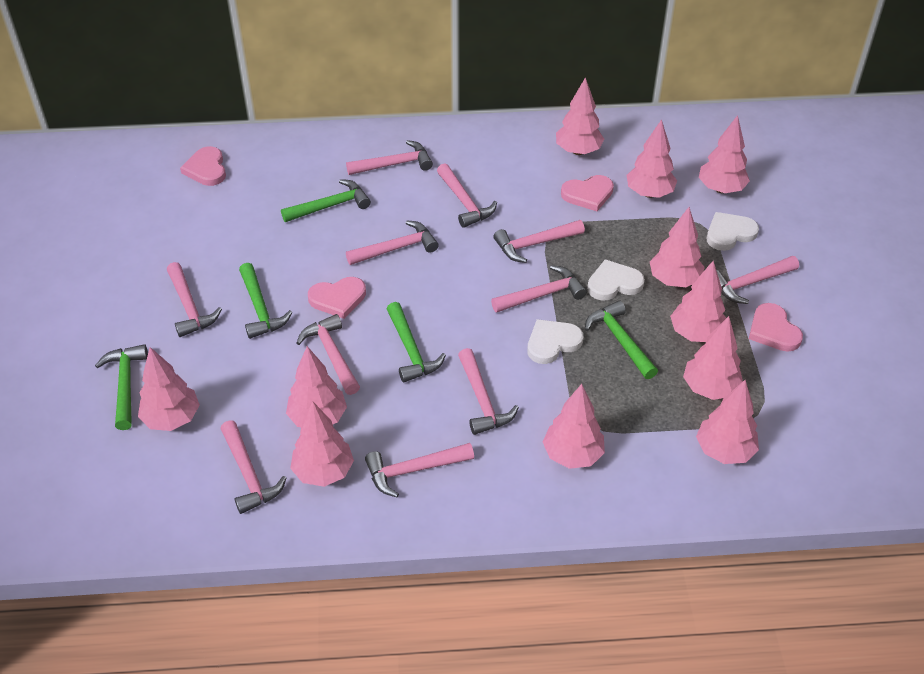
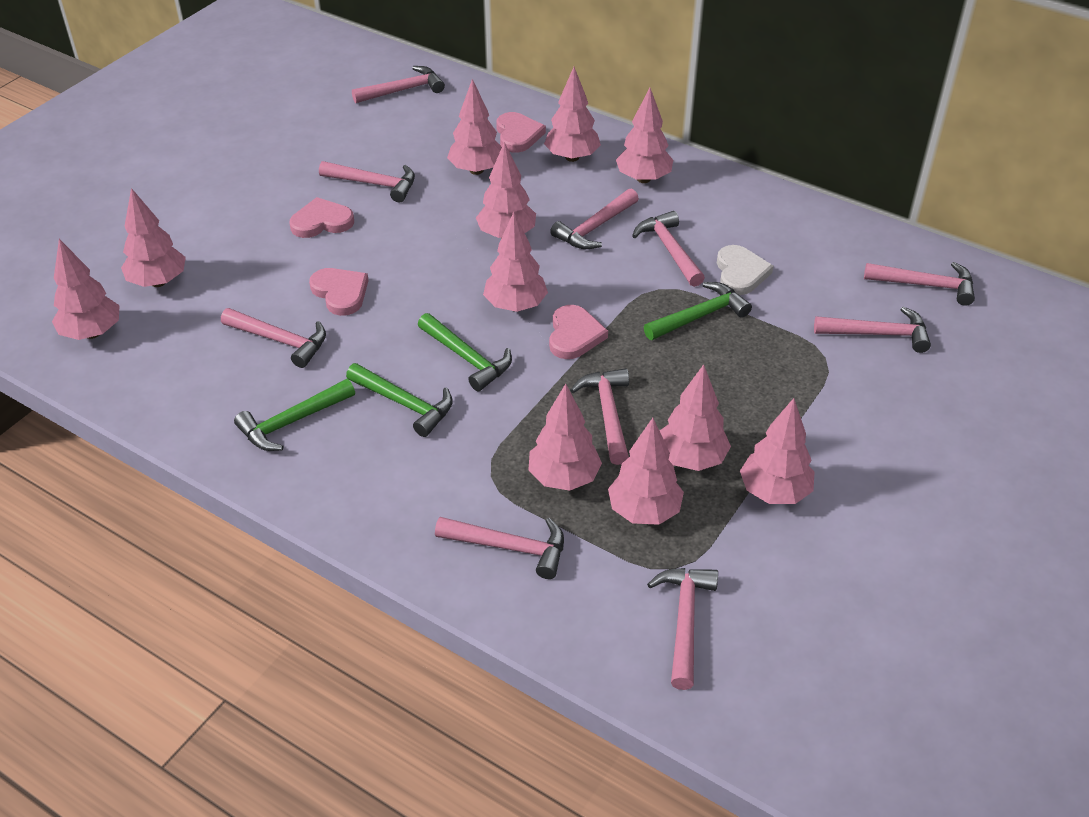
green hammer: 5 -> 4
pink hammer: 11 -> 10
white heart: 3 -> 1

